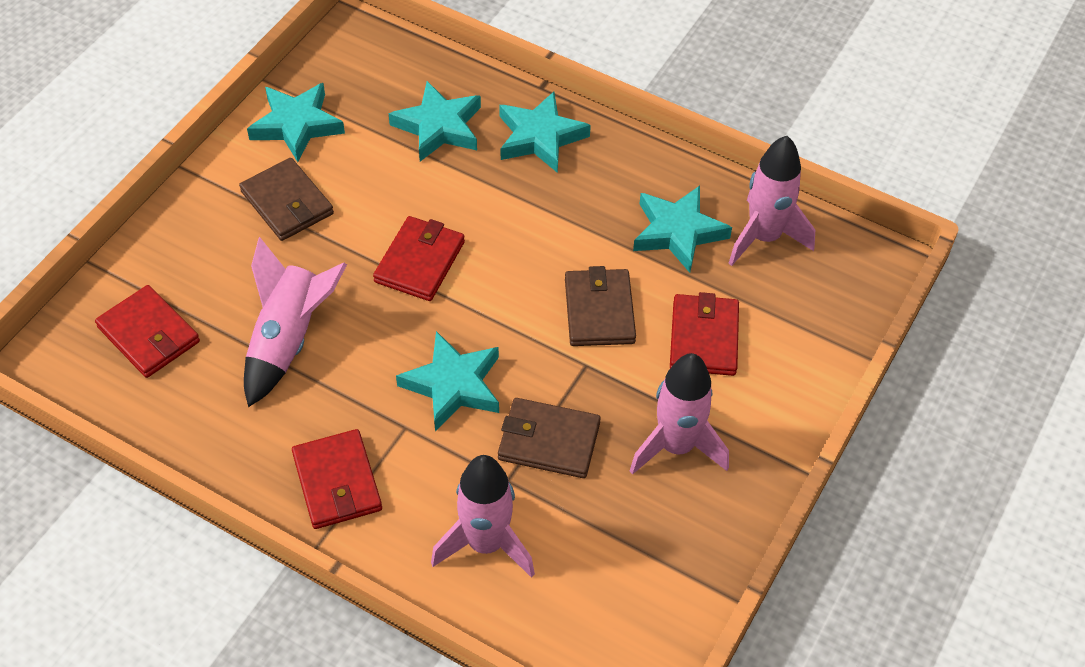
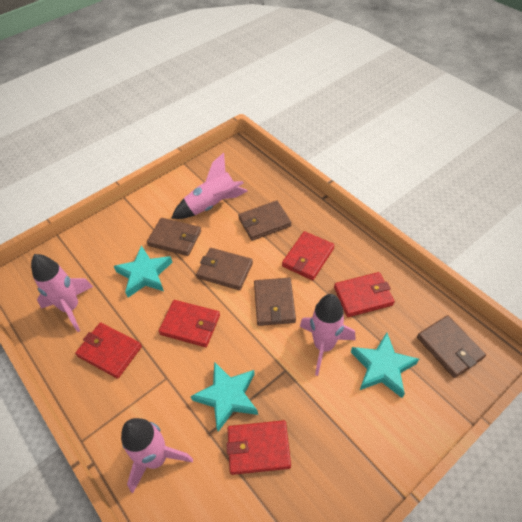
brown wallet: 3 -> 5
red wallet: 4 -> 5
turquoise star: 5 -> 3

